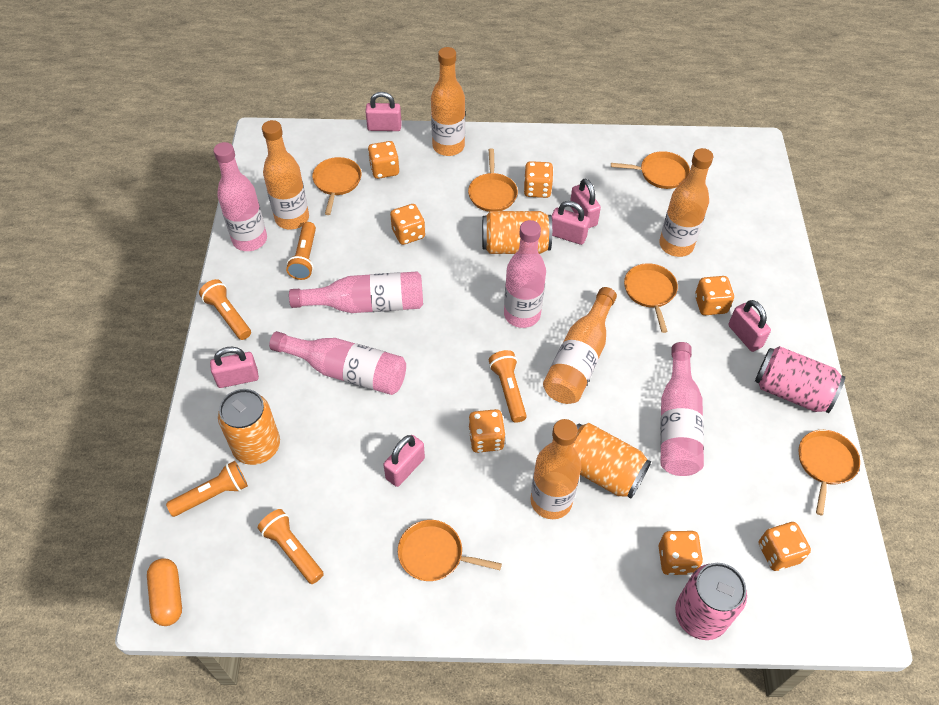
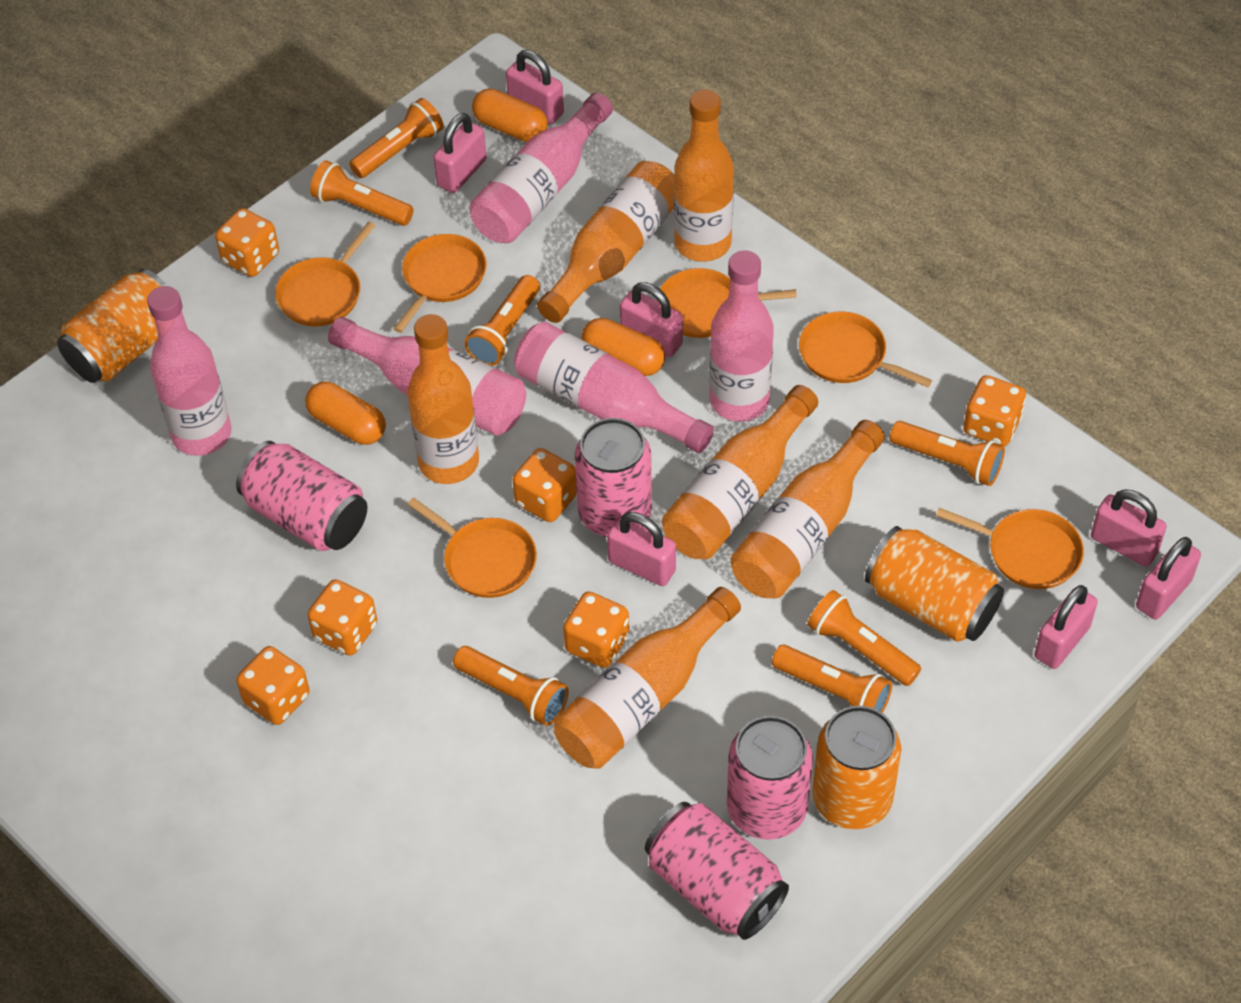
orange bottle: 5 -> 6
orange capsule: 1 -> 3
orange dice: 7 -> 6
orange flashlight: 5 -> 7
pink can: 2 -> 4
pink padlock: 6 -> 7

